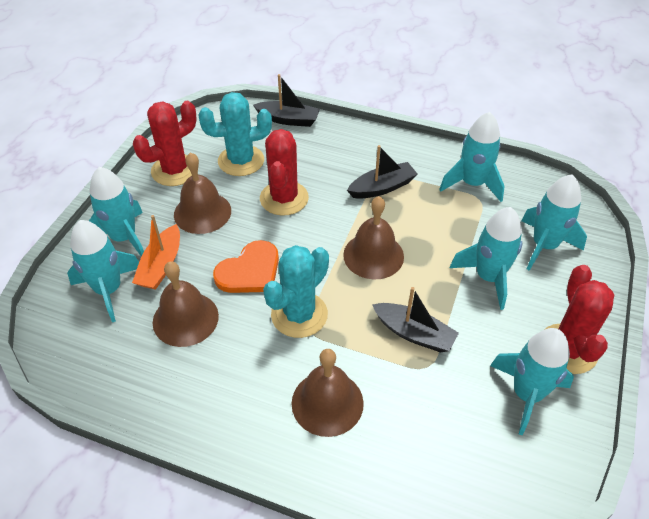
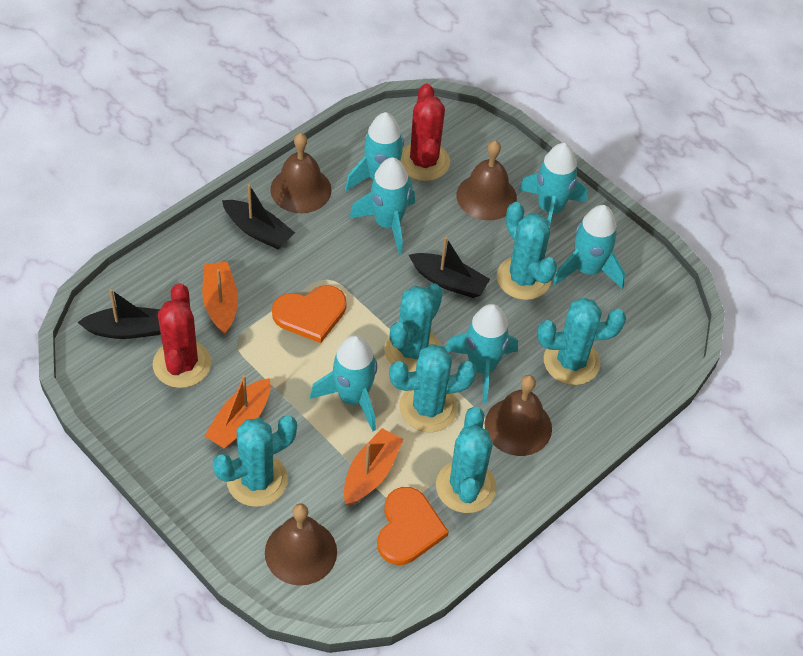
orange boat: 1 -> 3
orange heart: 1 -> 2
red cactus: 3 -> 2
turquoise cactus: 2 -> 6

